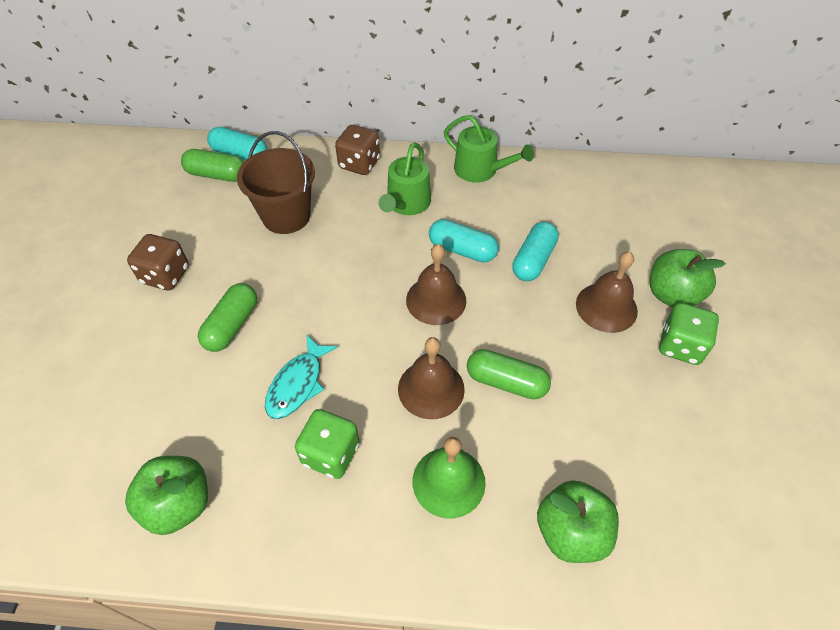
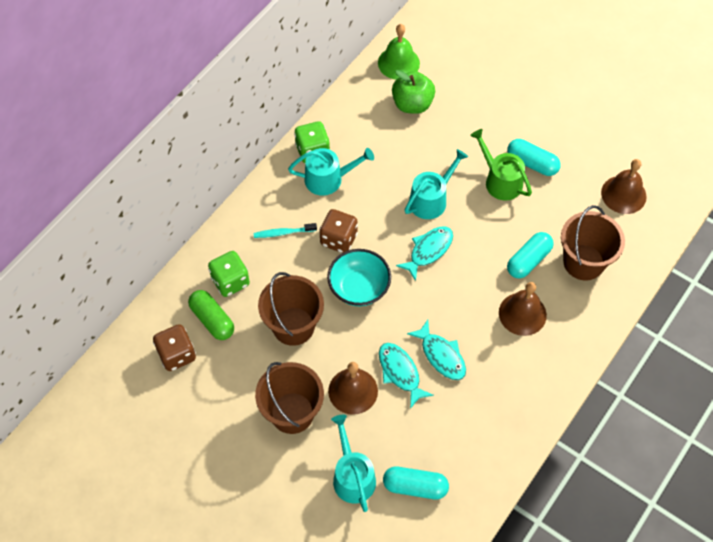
brown bucket: 1 -> 3
green apple: 3 -> 1
green capsule: 3 -> 1
green watering can: 2 -> 1
turquoise bowl: 0 -> 1
turquoise fish: 1 -> 3
turquoise toothbrush: 0 -> 1
turquoise watering can: 0 -> 3

